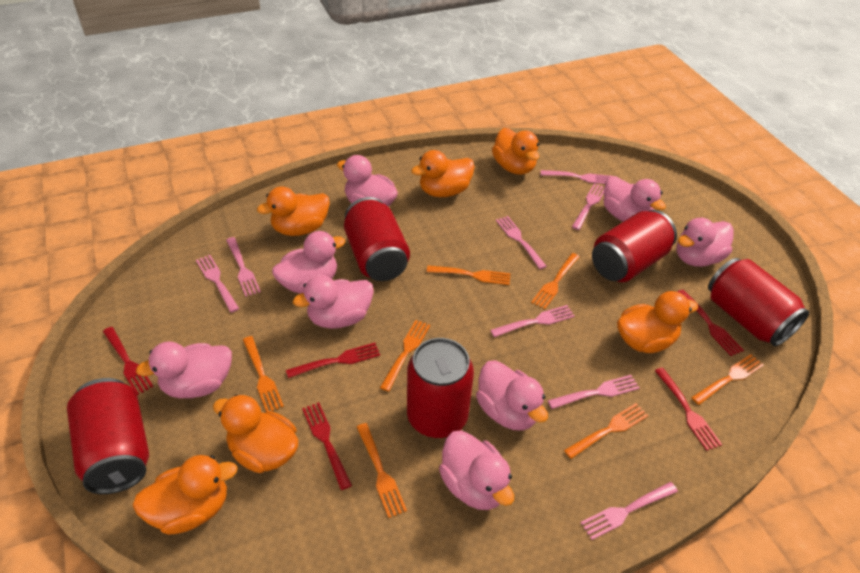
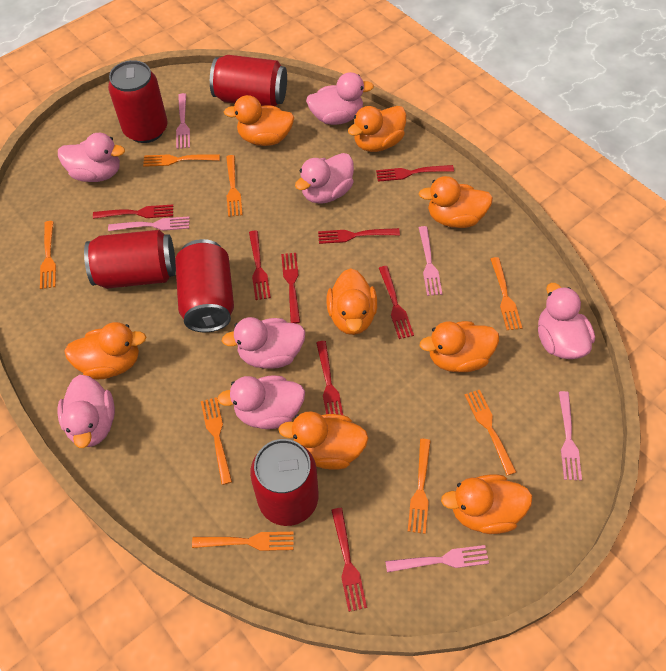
orange duck: 6 -> 8
orange fork: 7 -> 8
pink duck: 8 -> 7
pink fork: 8 -> 5
red fork: 5 -> 8

